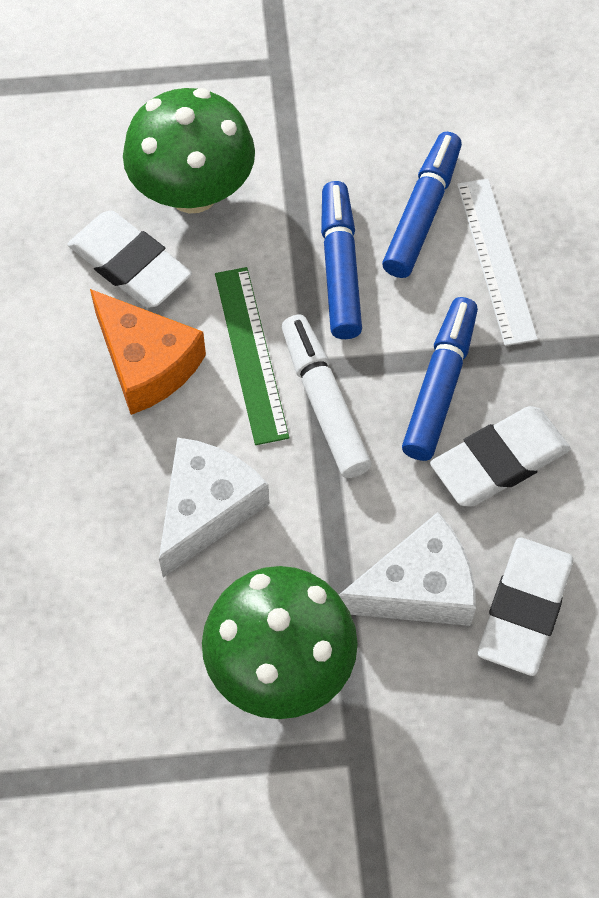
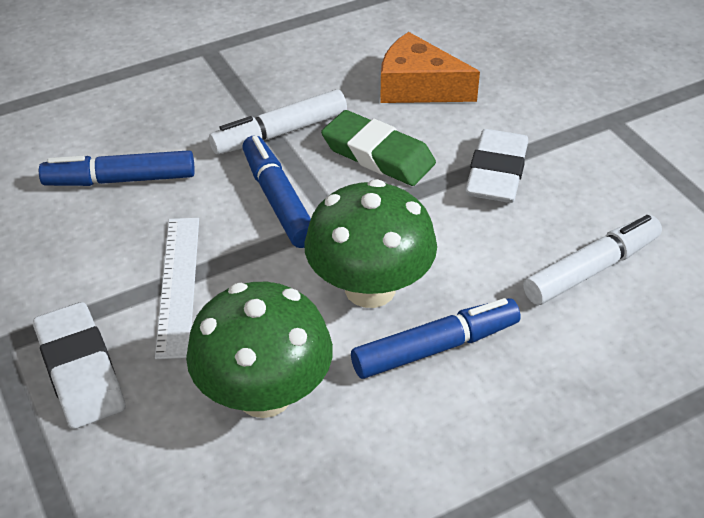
green eraser: 0 -> 1
green ruler: 1 -> 0
white cheese: 2 -> 0
white eraser: 3 -> 2
white marker: 1 -> 2

